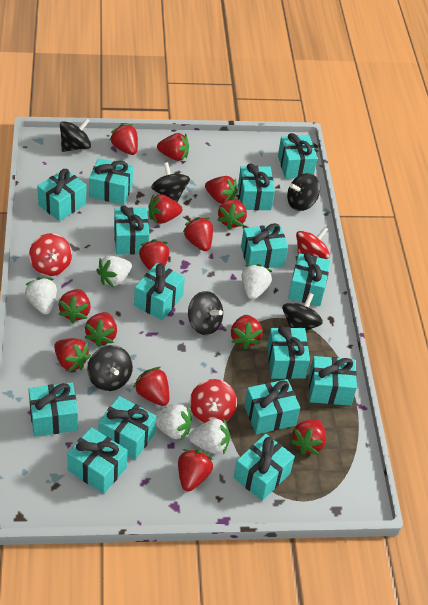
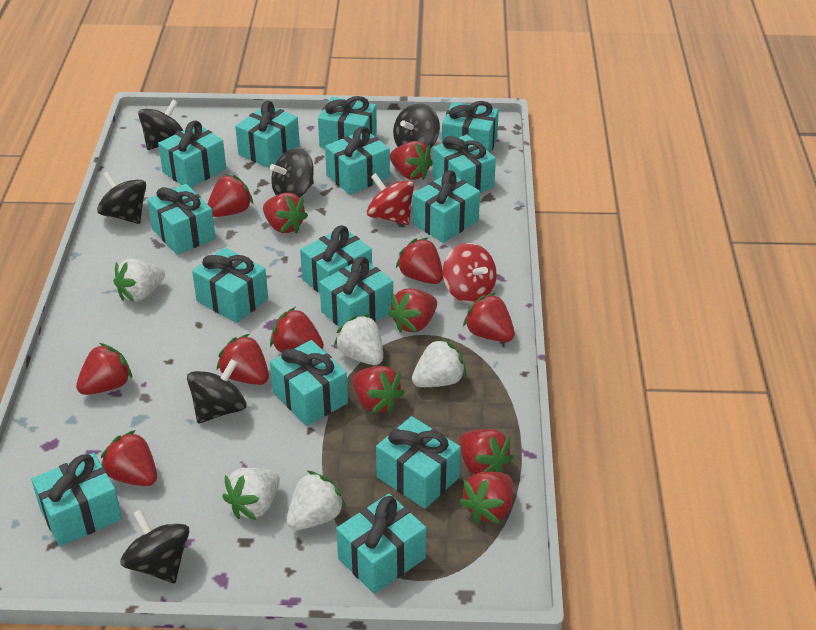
red spinning top: 3 -> 2
red strawberry: 14 -> 13

